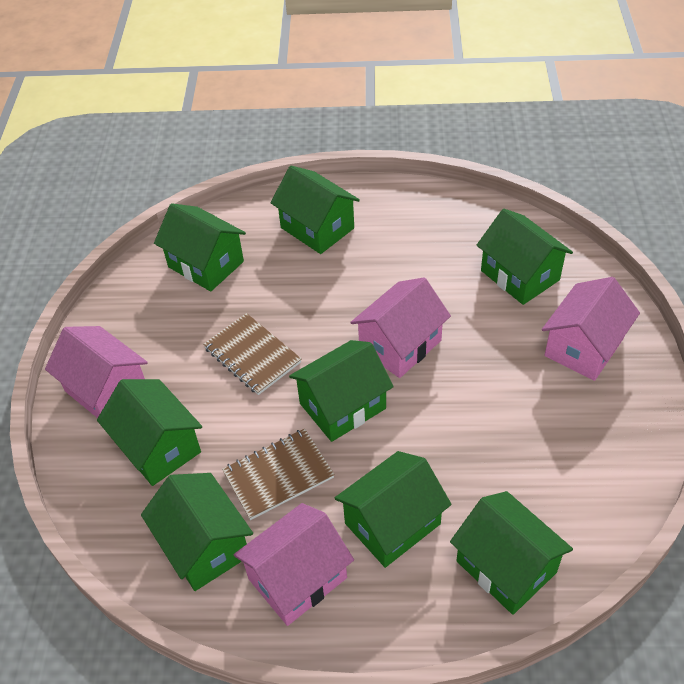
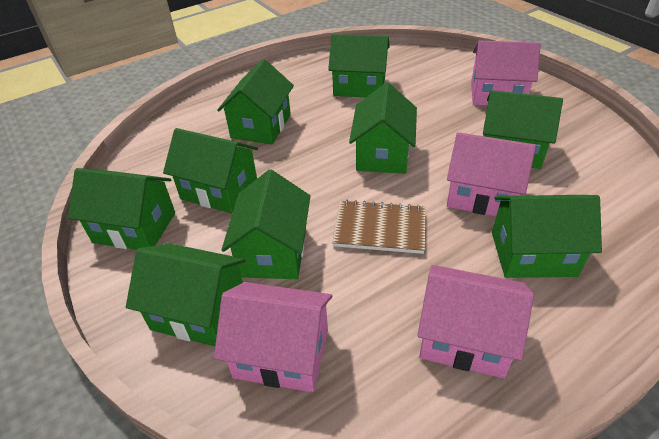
brown notebook: 2 -> 1
green house: 8 -> 9

